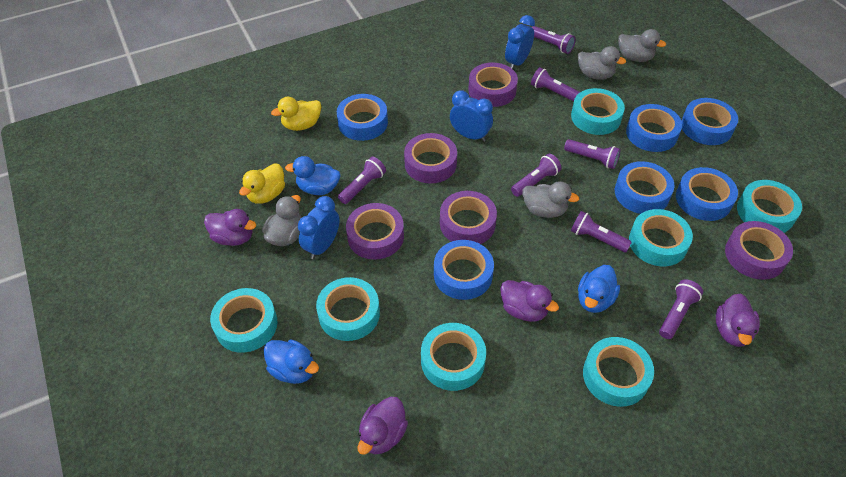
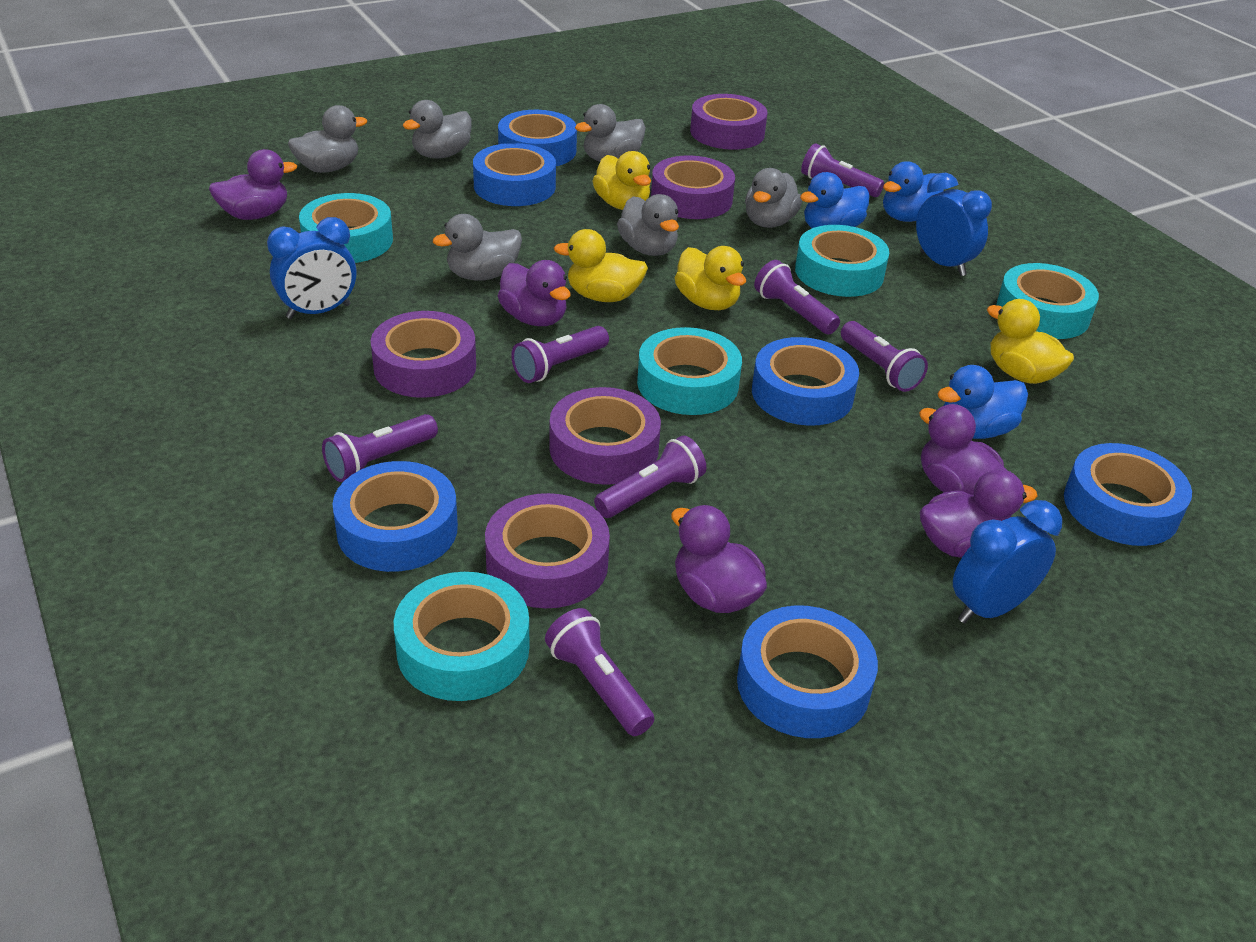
grey duck: 4 -> 6
purple duck: 4 -> 5
turquoise tape: 7 -> 5
yellow duck: 2 -> 4

